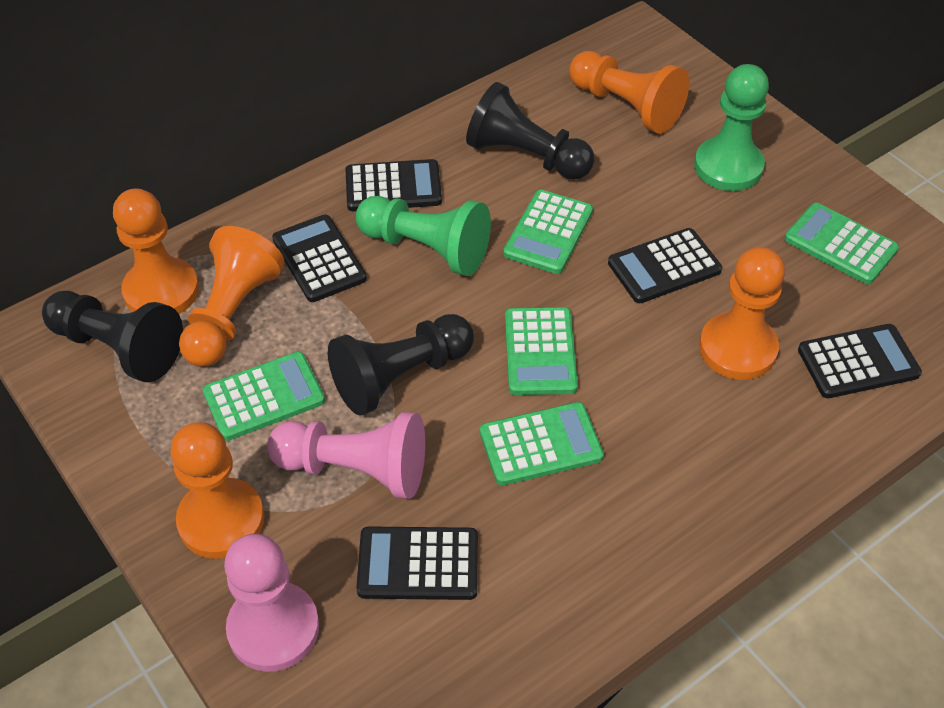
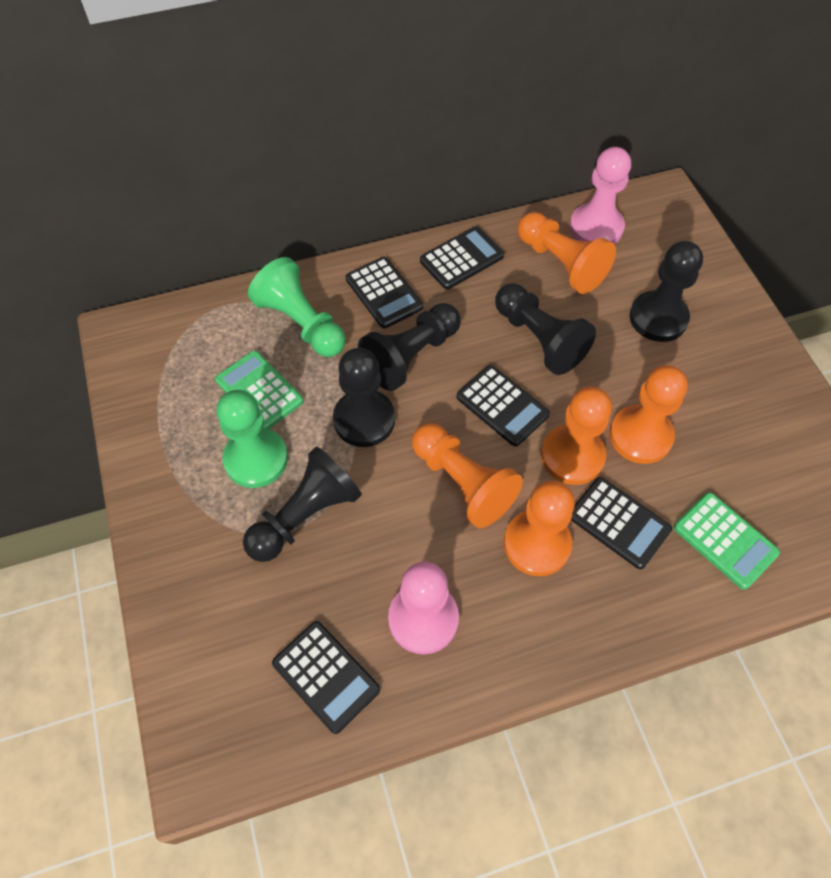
black pawn: 3 -> 5
green calculator: 5 -> 2

